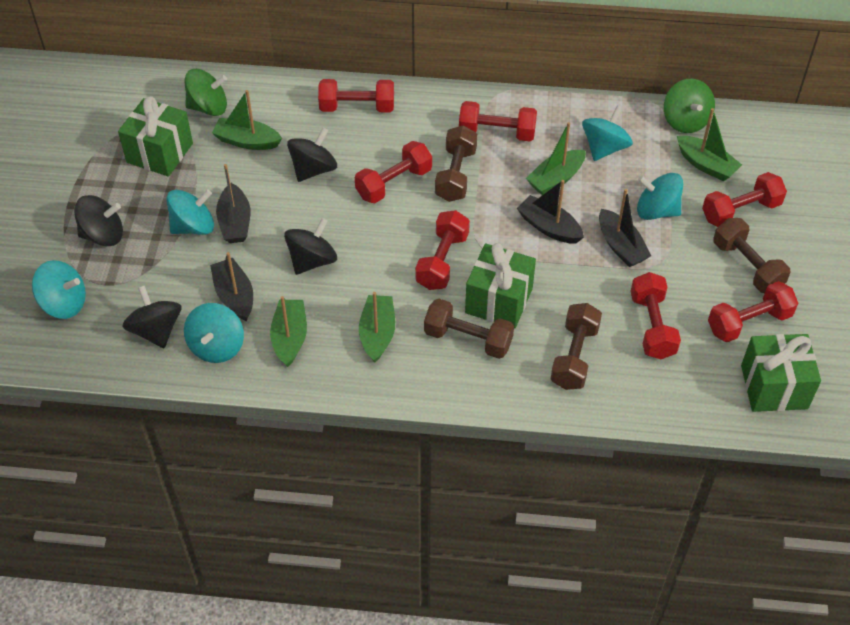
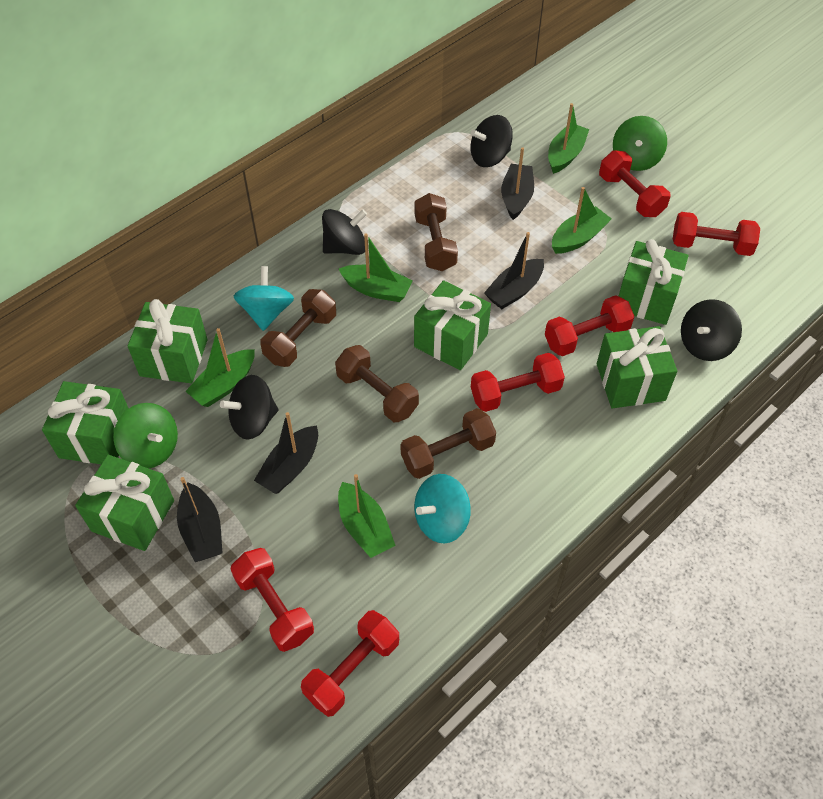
green gift: 3 -> 6
red dumbbell: 7 -> 6
turquoise spinning top: 5 -> 2

